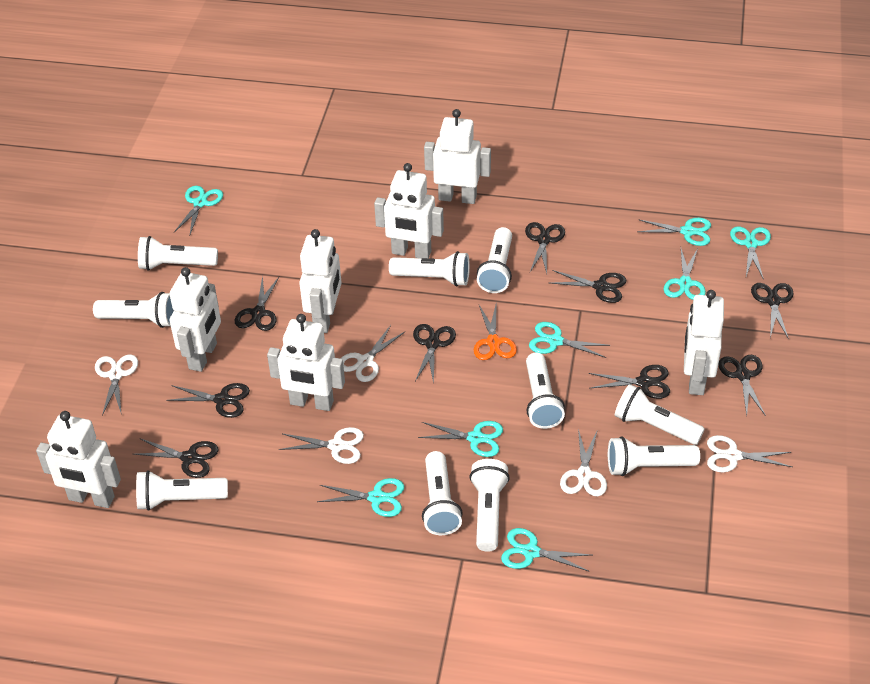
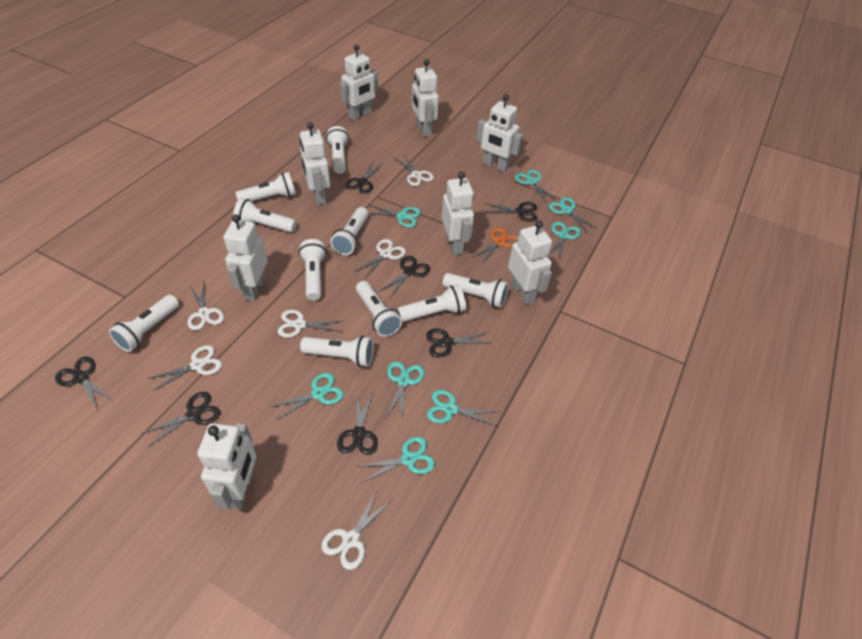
black scissors: 9 -> 7
white robot: 7 -> 8
white scissors: 5 -> 6

